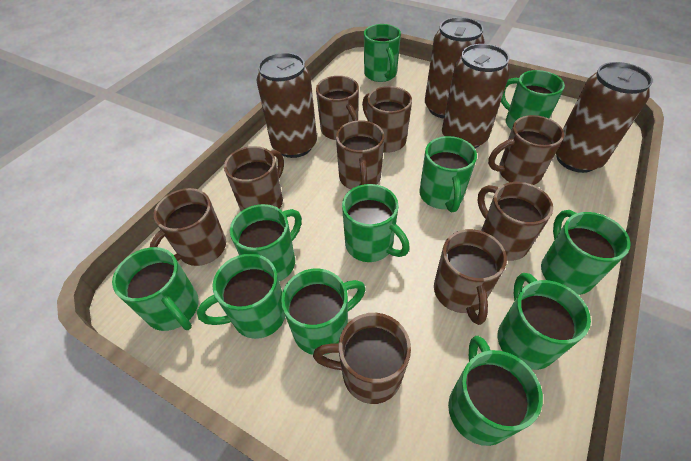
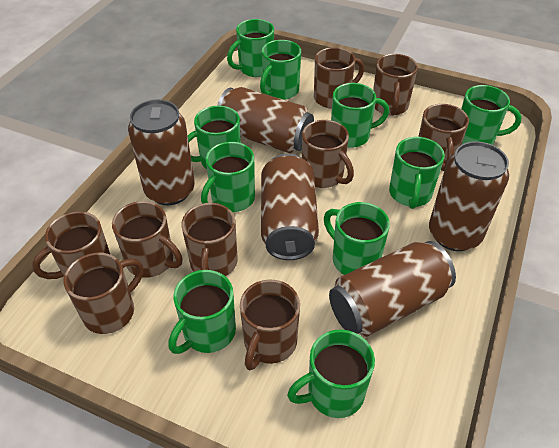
brown can: 4 -> 5
green mug: 11 -> 10

